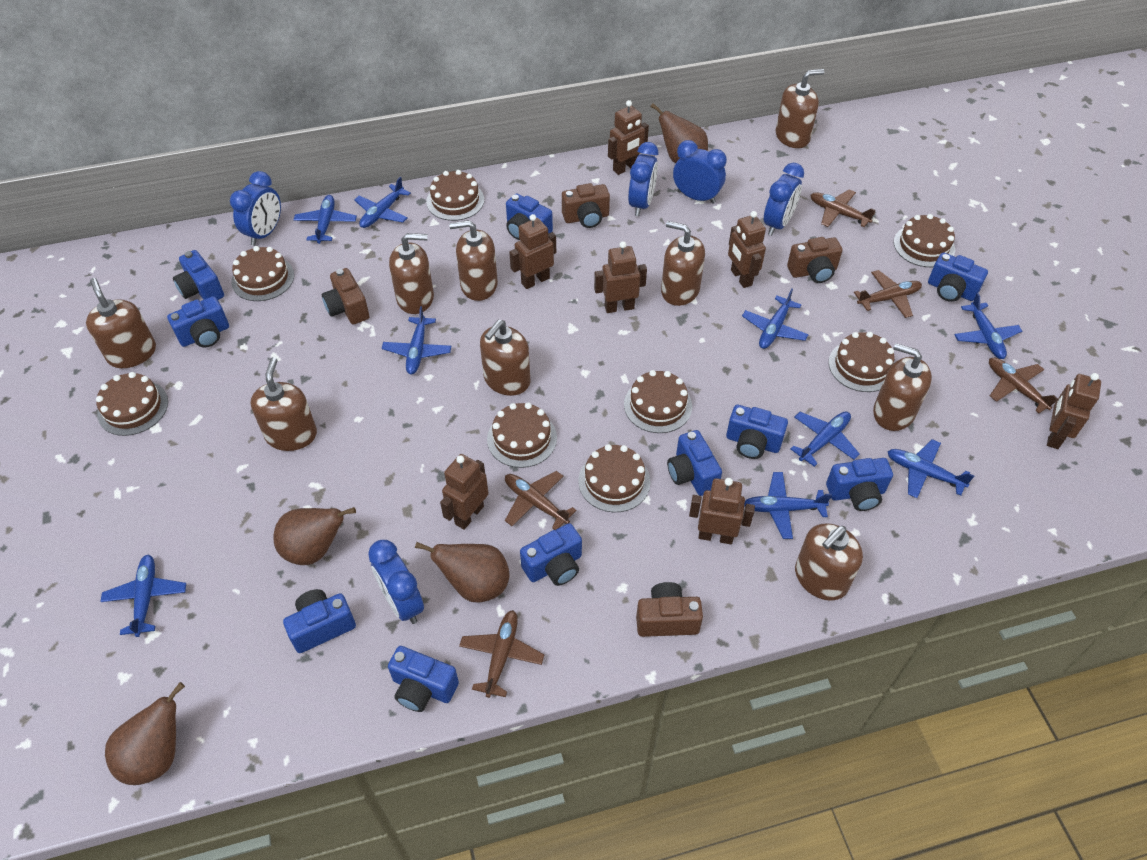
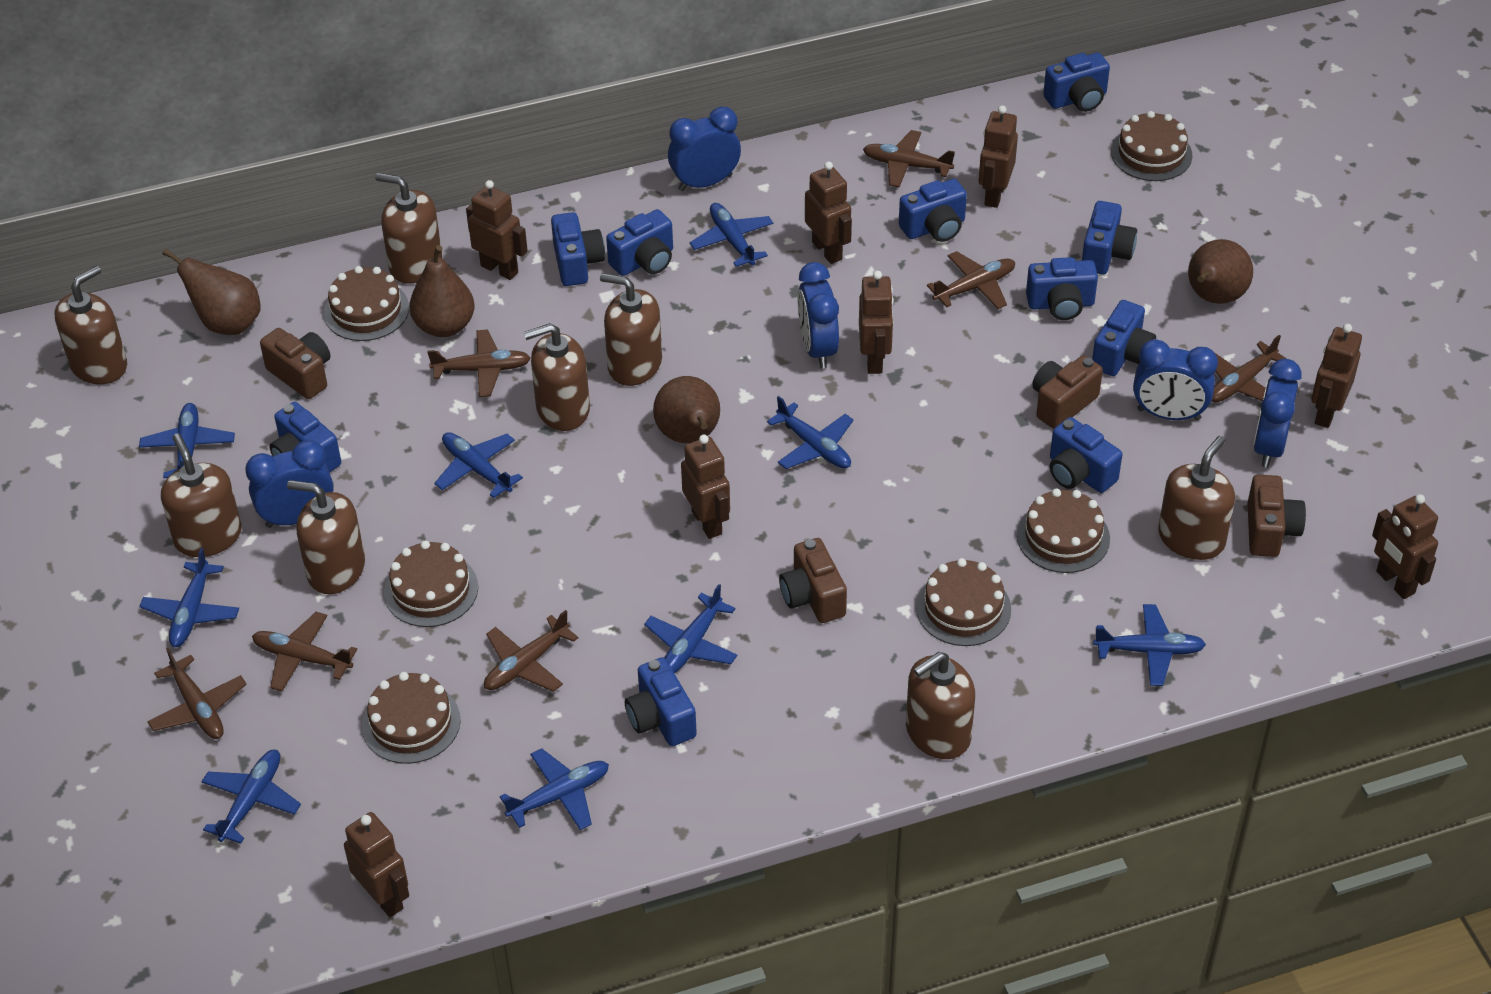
brown cake: 8 -> 6
brown plane: 5 -> 7
brown robot: 7 -> 8
brown soap dispenser: 9 -> 8

